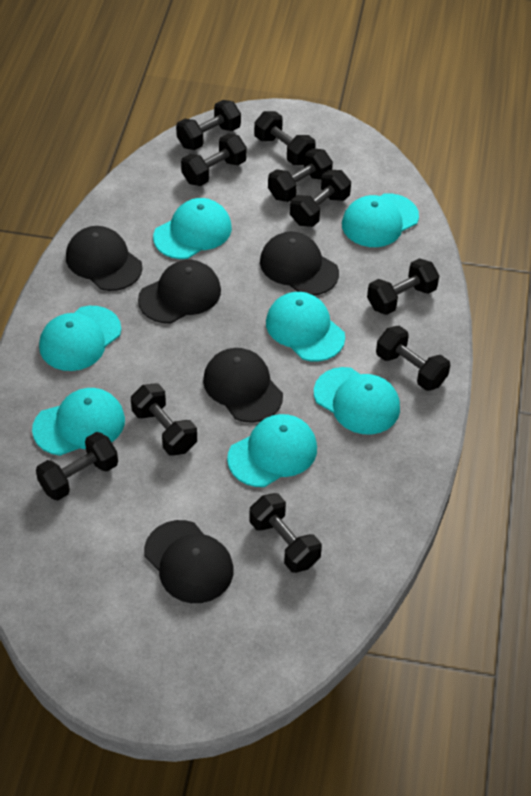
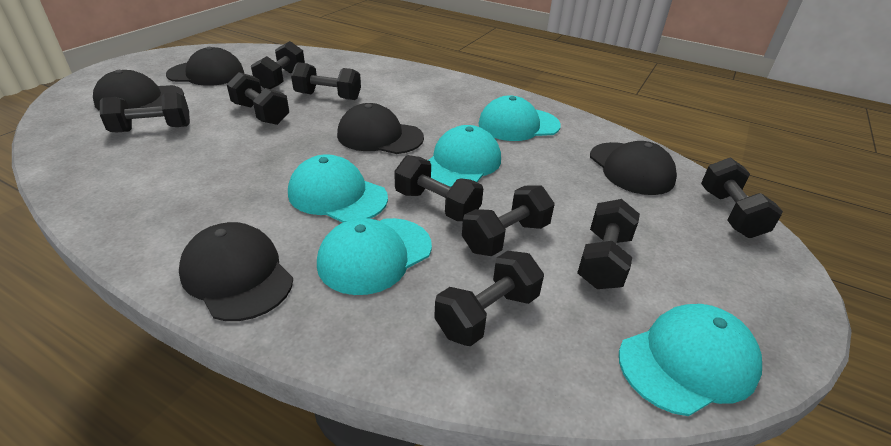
black dumbbell: 10 -> 9
turquoise cap: 7 -> 5

